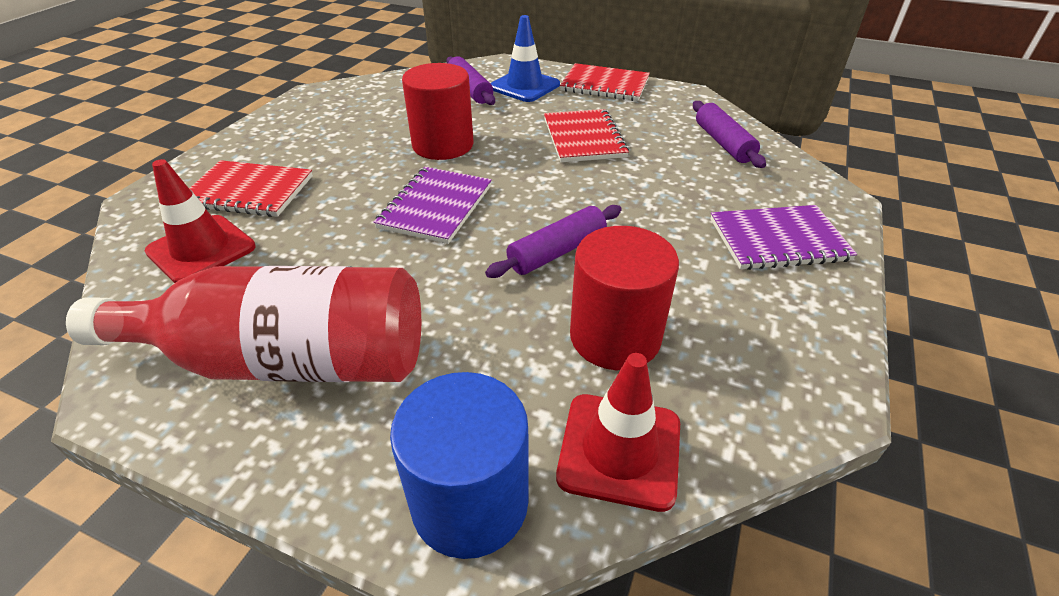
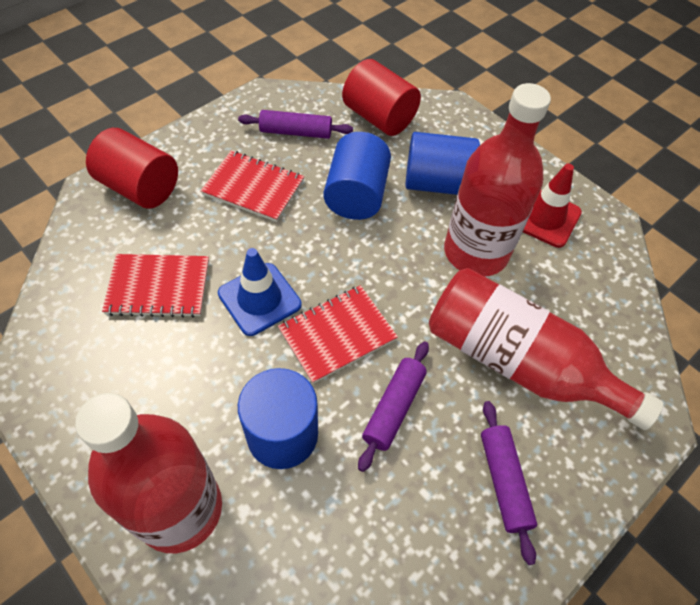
blue cylinder: 1 -> 3
purple notebook: 2 -> 0
red bottle: 1 -> 3
red traffic cone: 2 -> 1

